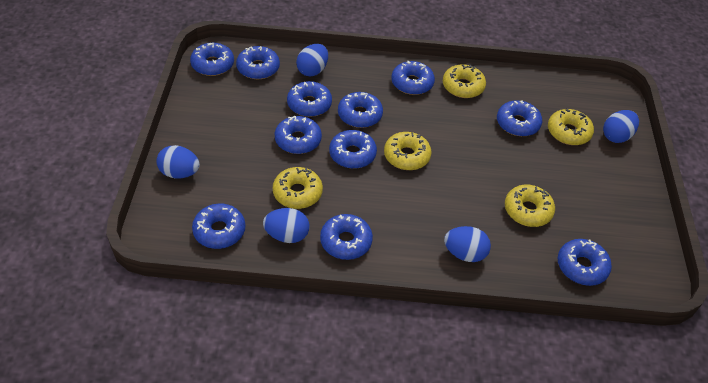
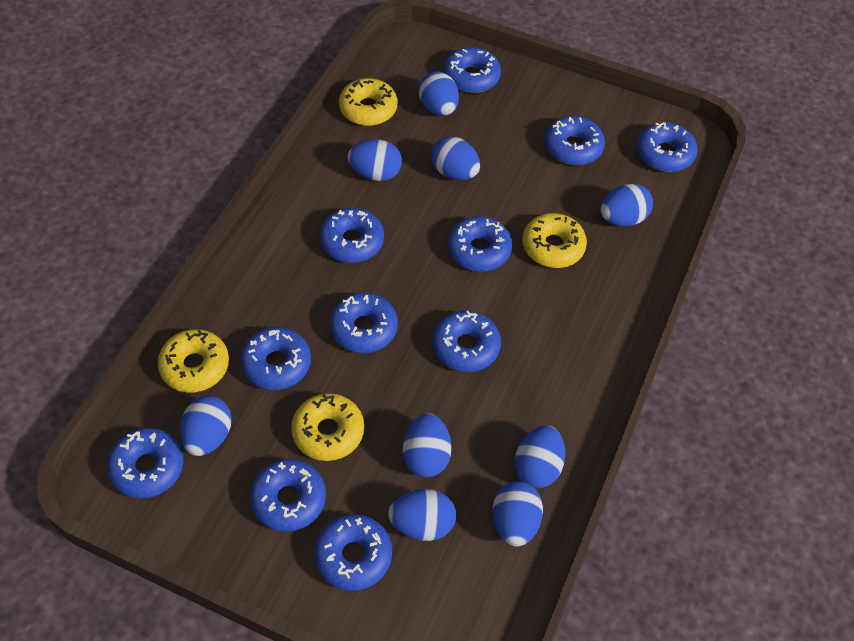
blue egg: 5 -> 9
yellow donut: 5 -> 4

